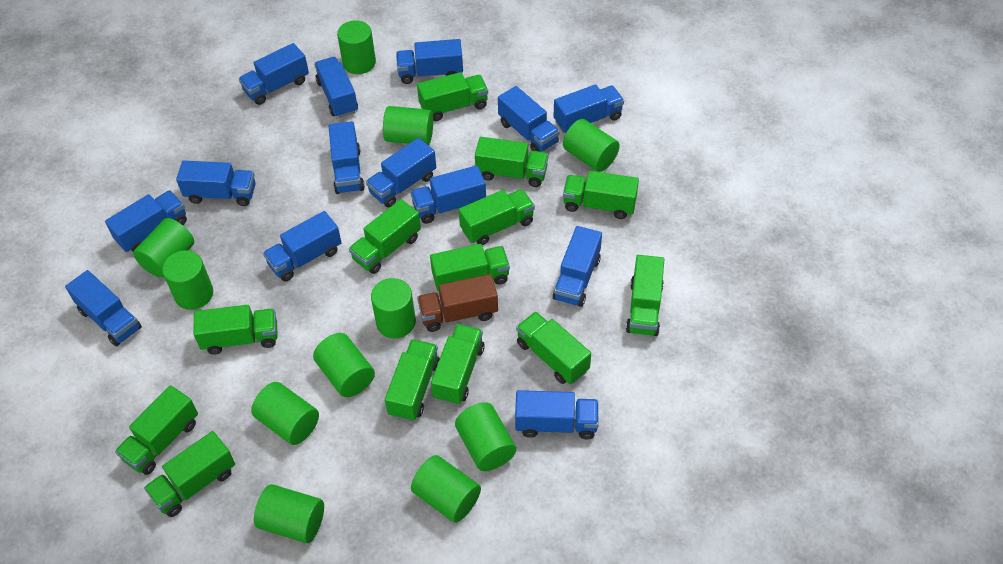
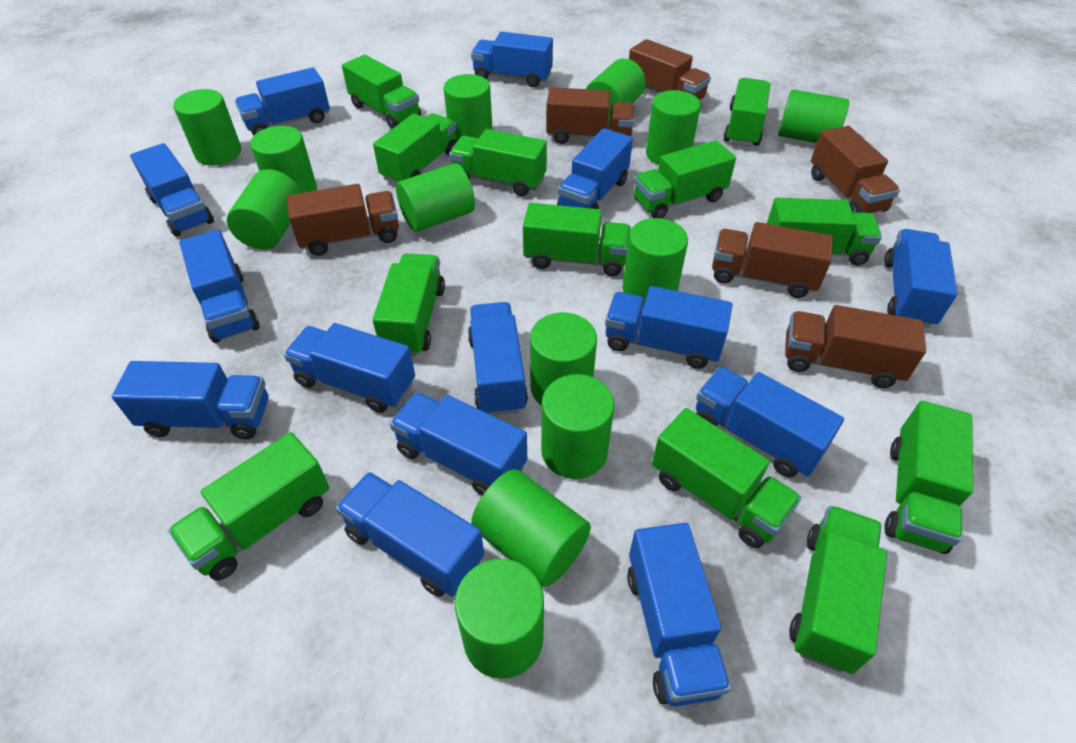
brown truck: 1 -> 6
green cylinder: 11 -> 13
green truck: 13 -> 12

